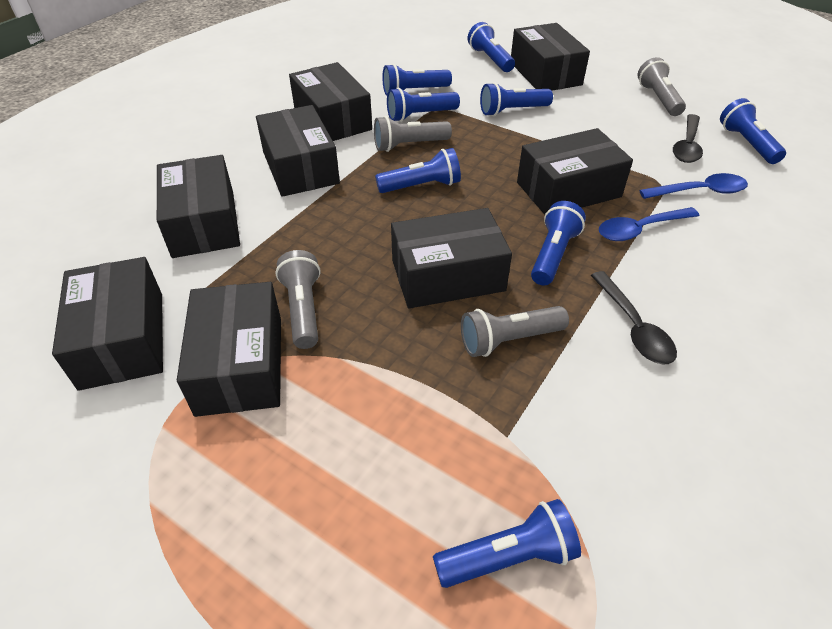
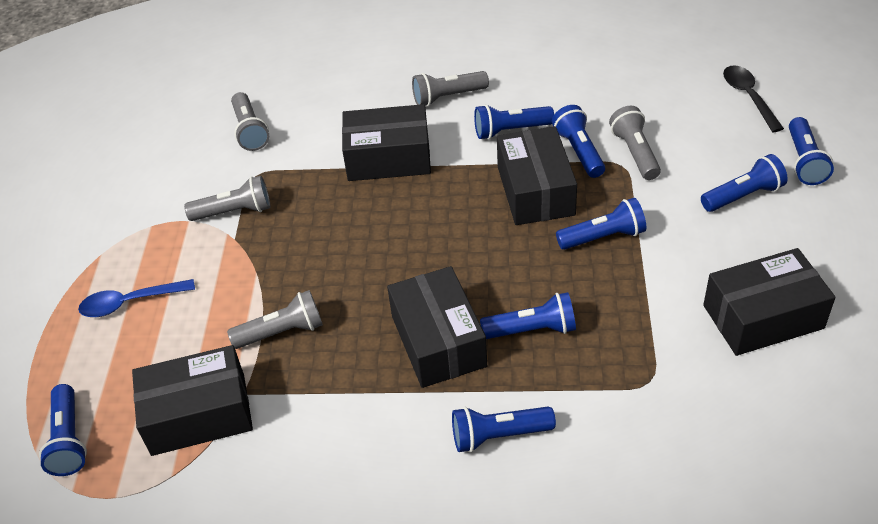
black box: 8 -> 5
black spoon: 2 -> 1
blue spoon: 2 -> 1
grey flashlight: 4 -> 5

